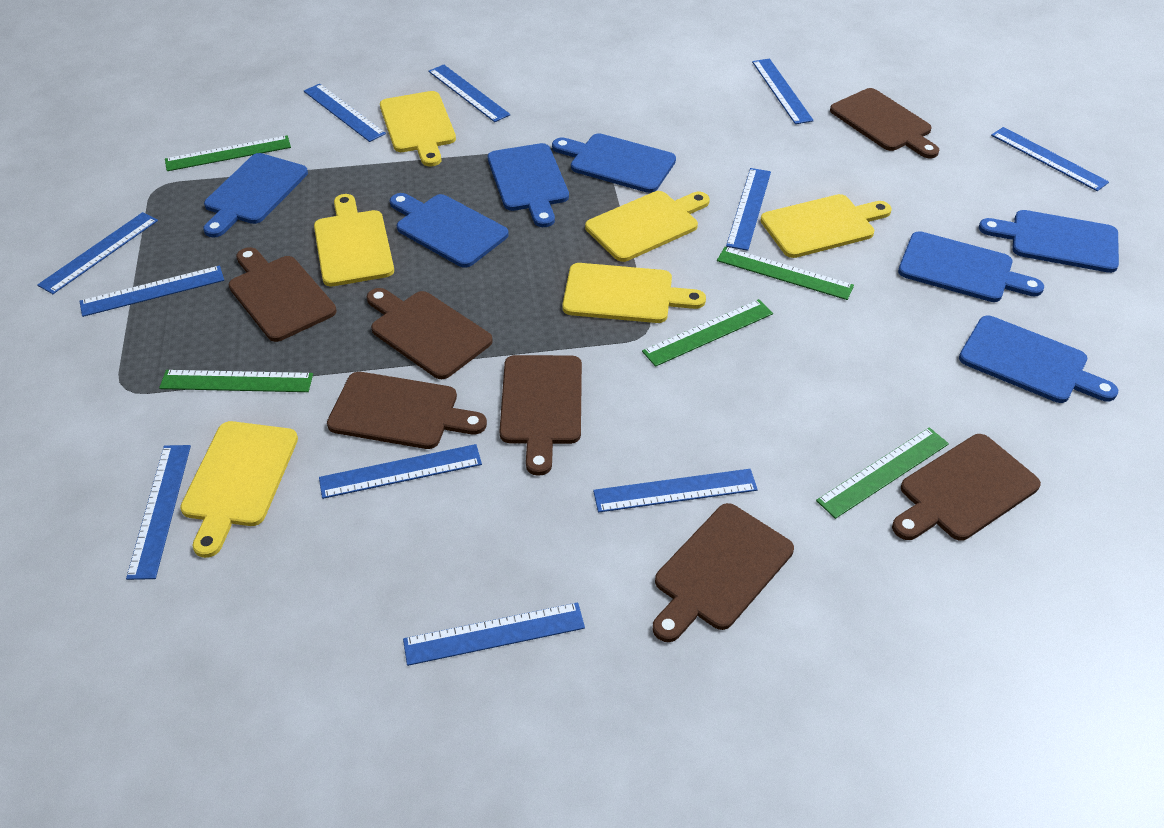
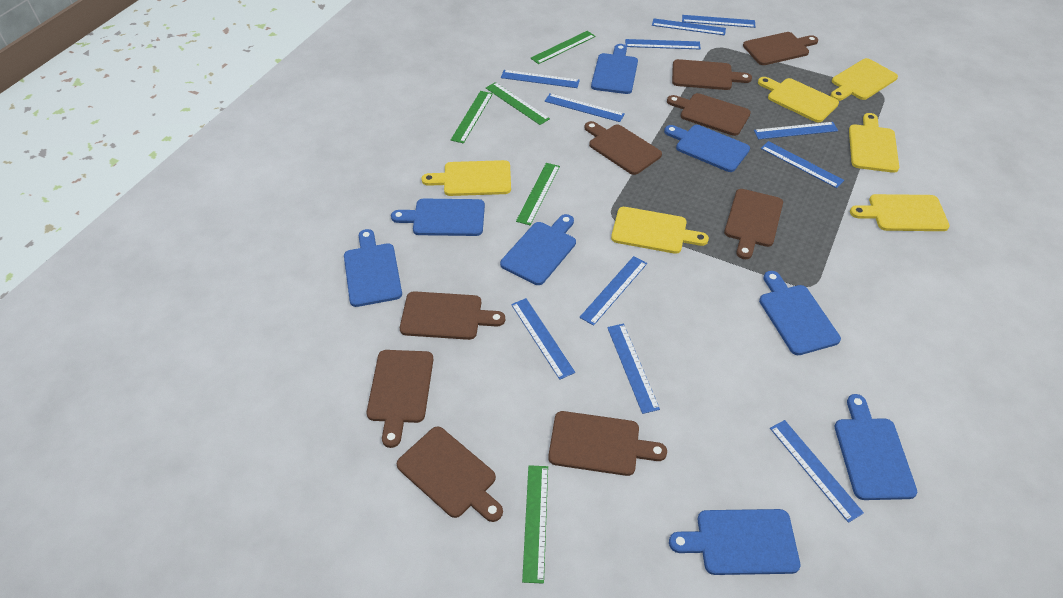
blue cutting board: 7 -> 8
brown cutting board: 7 -> 9

